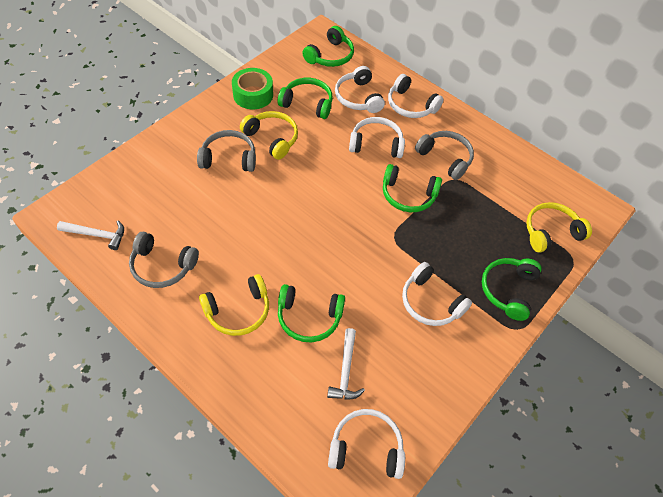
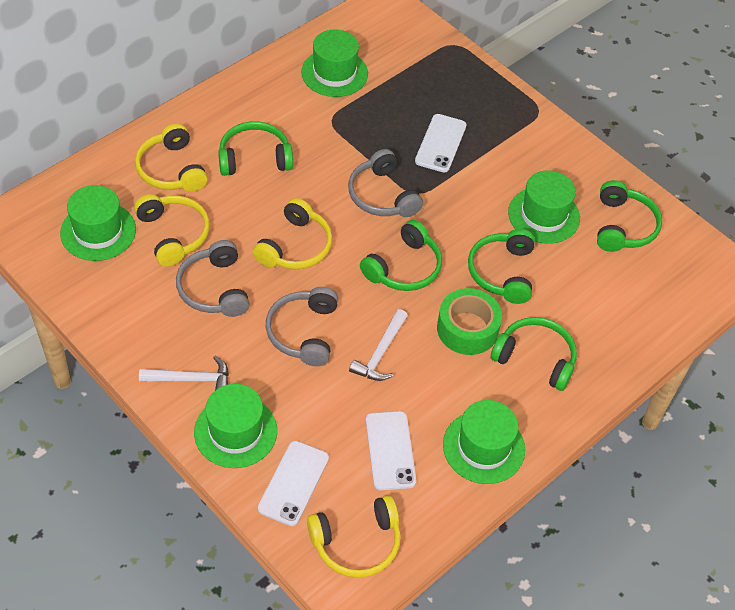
green hat: 0 -> 5
white headphones: 5 -> 0
white phone: 0 -> 3
yellow headphones: 3 -> 4

